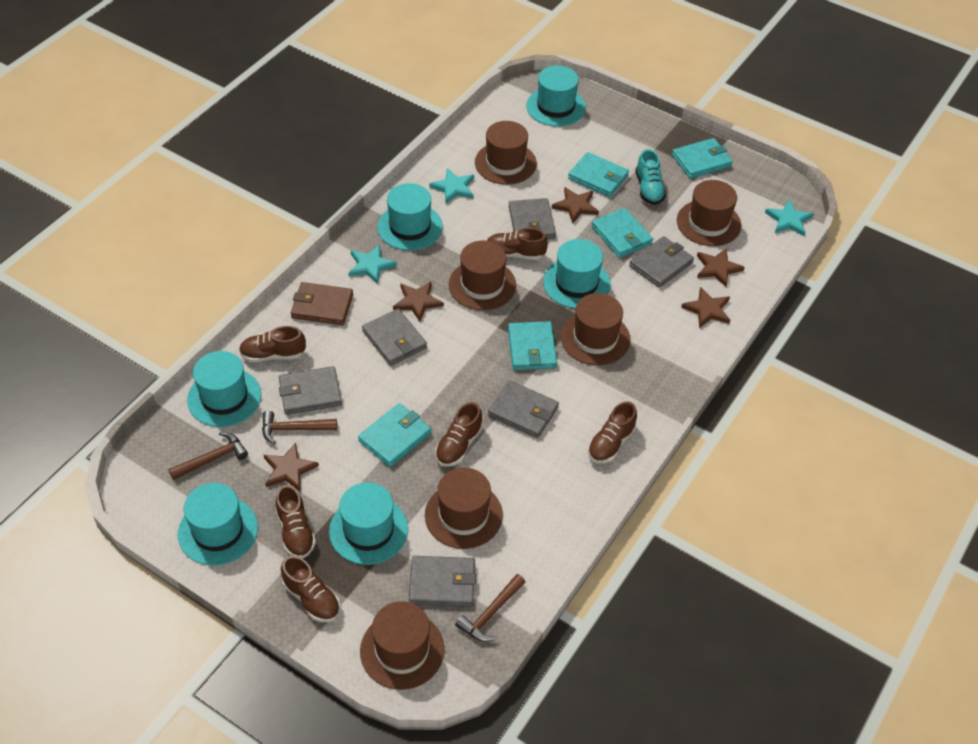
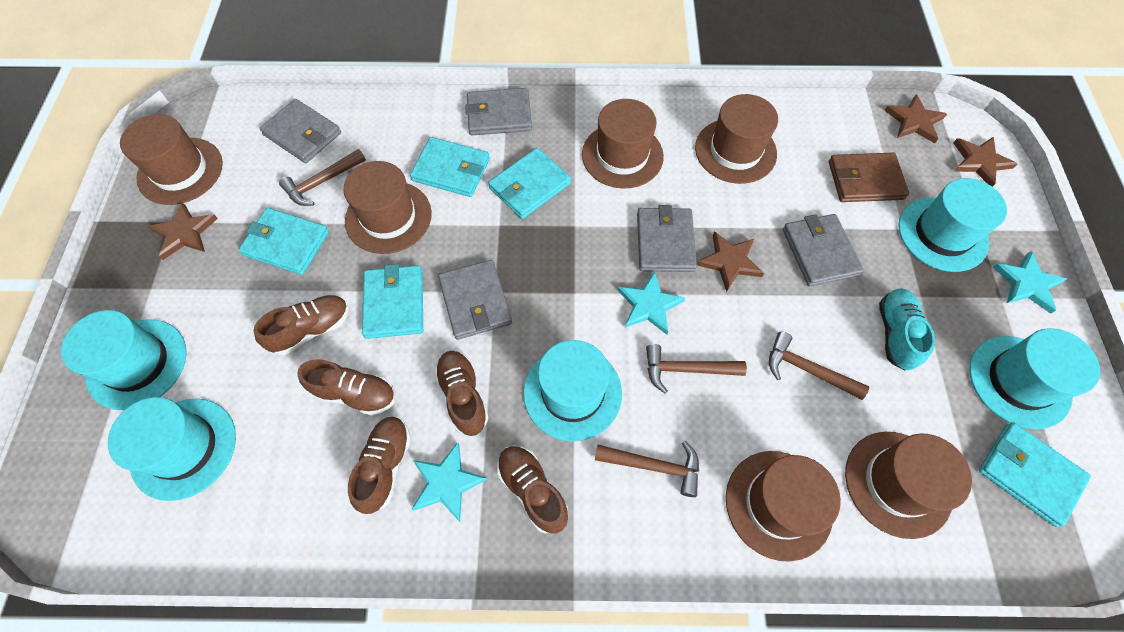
brown hammer: 3 -> 4
brown shoe: 6 -> 5
brown star: 5 -> 4
grey wallet: 6 -> 5
turquoise hat: 6 -> 5

